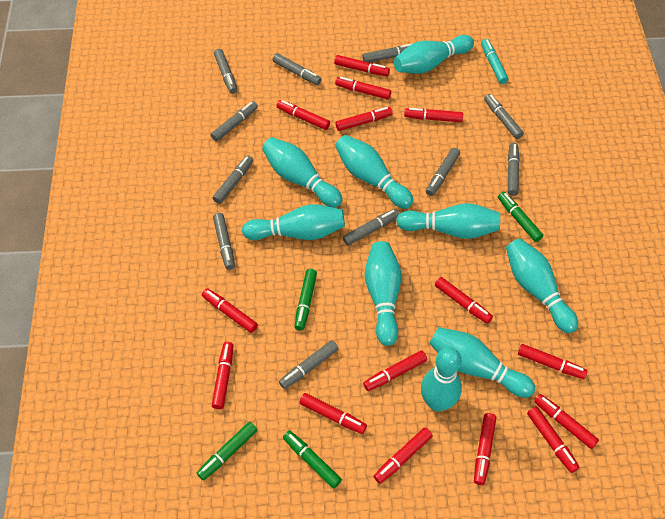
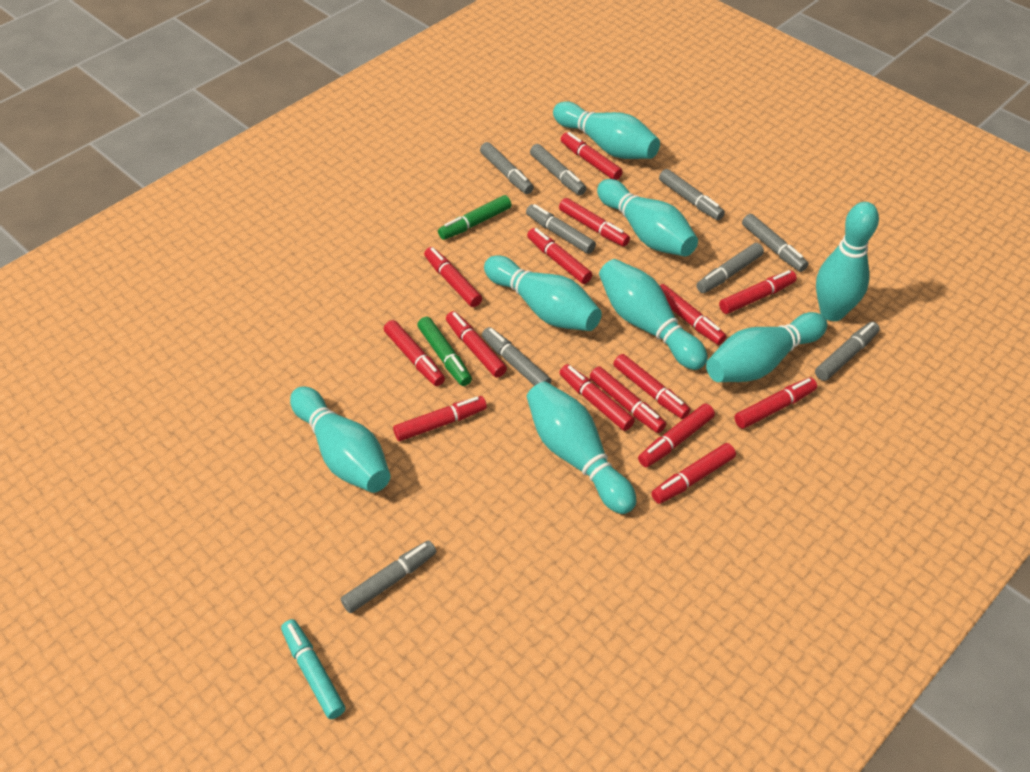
green marker: 4 -> 2
grey marker: 11 -> 9
turquoise bowling pin: 9 -> 8

